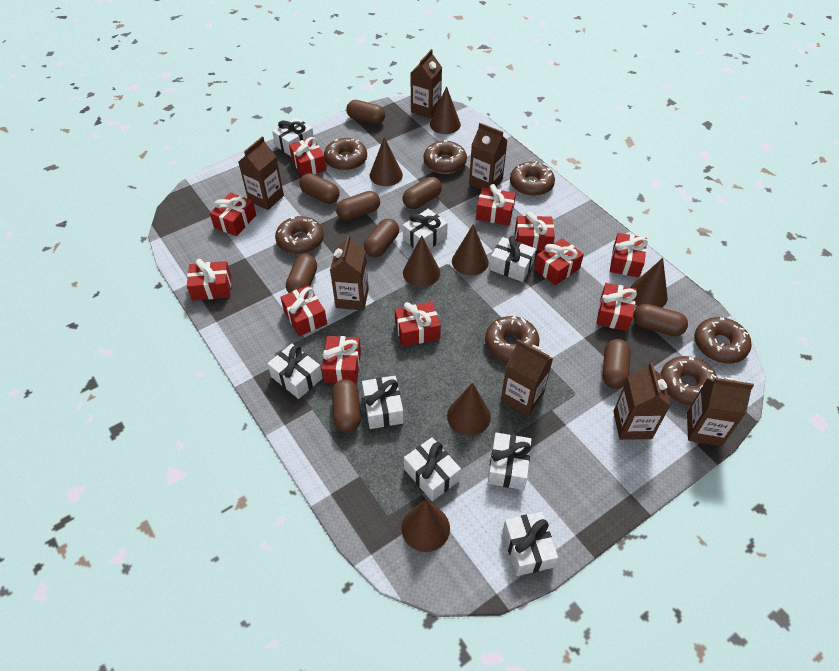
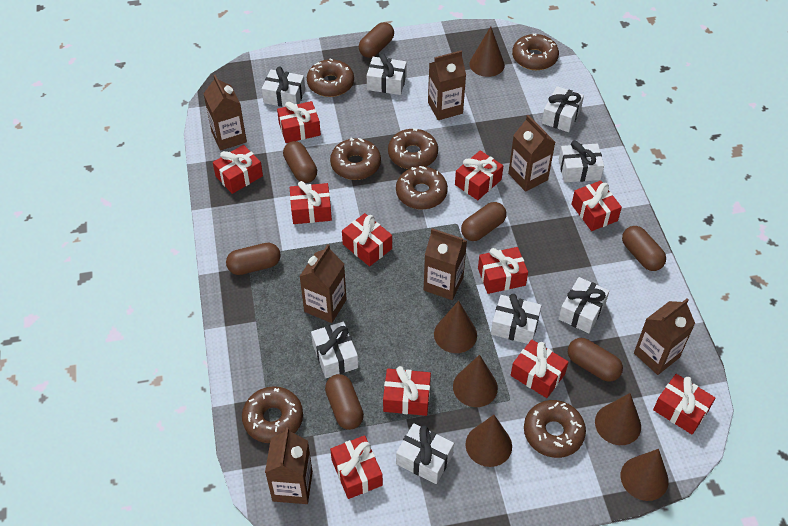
brown capsule: 9 -> 7
brown cone: 7 -> 6

